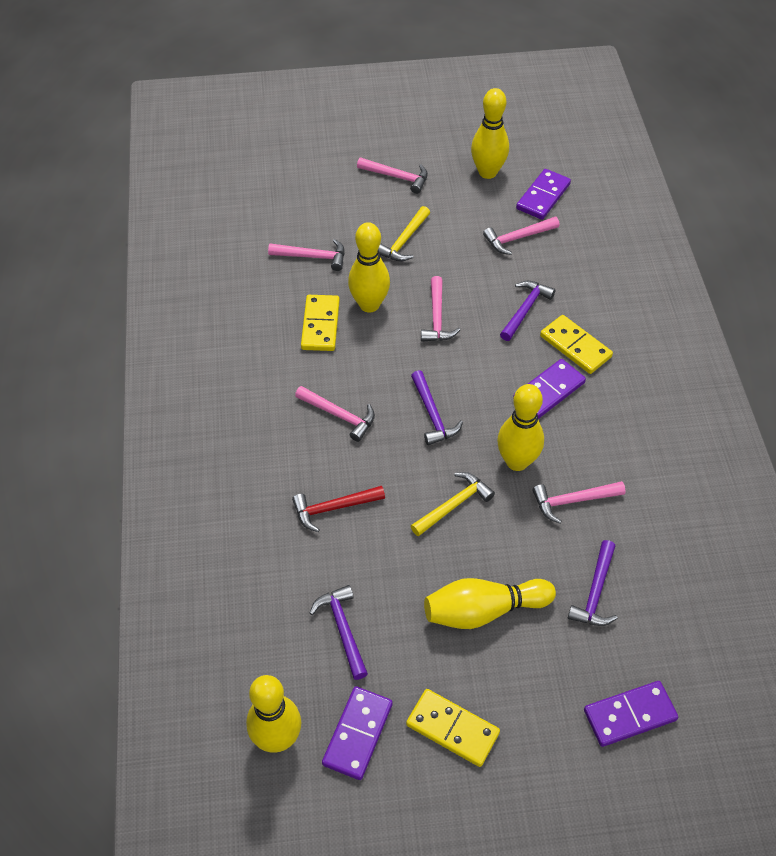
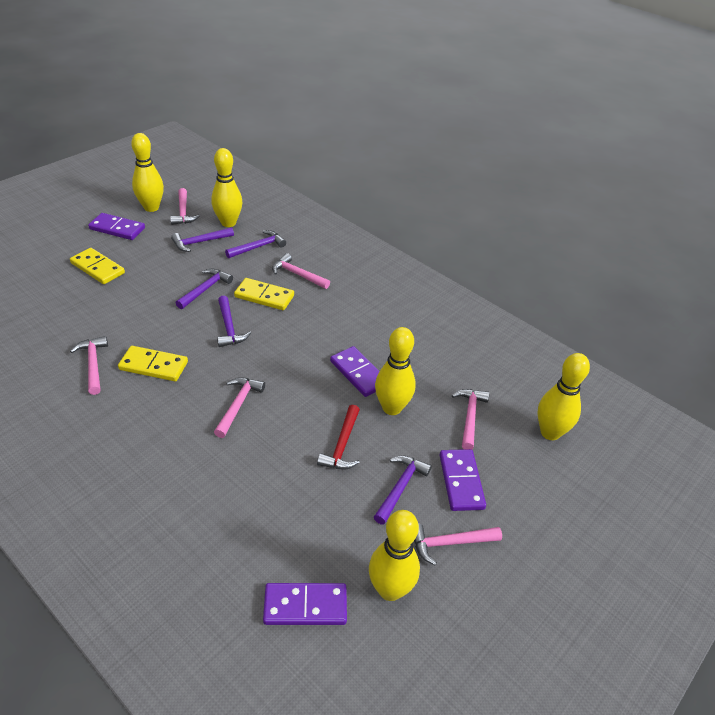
purple hammer: 4 -> 5
yellow hammer: 2 -> 0

